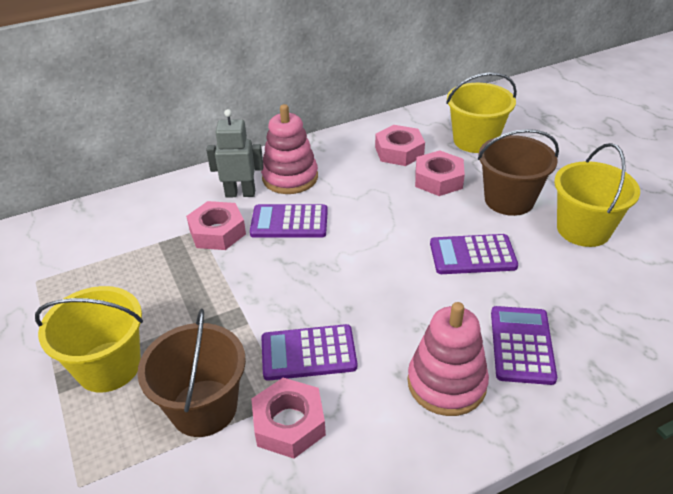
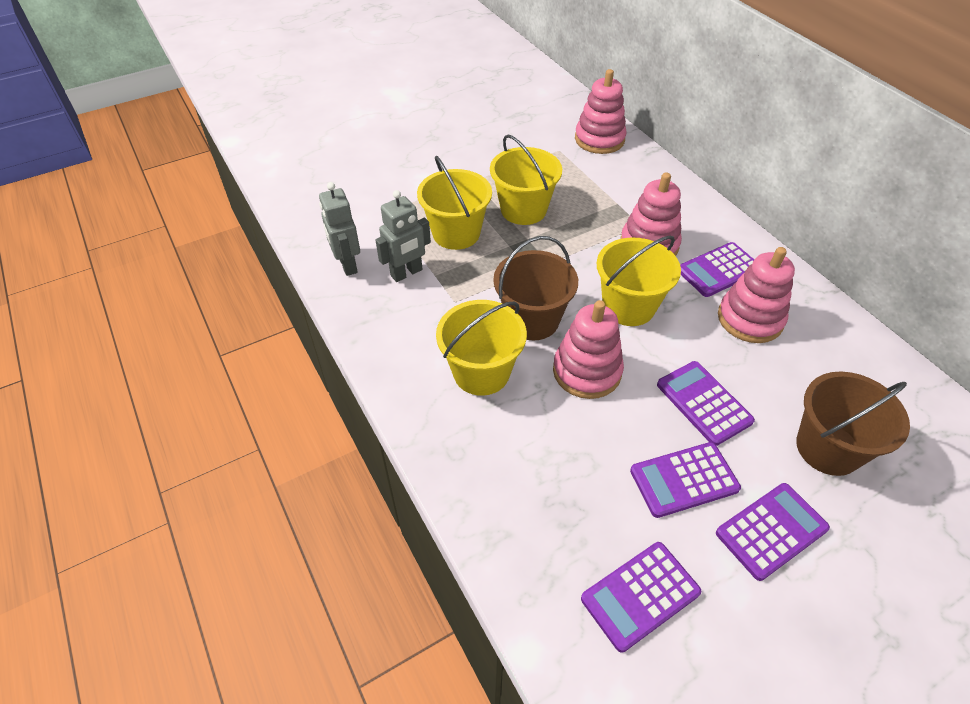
grey robot: 1 -> 2
pink nut: 4 -> 0
pink stacking toy: 2 -> 4
purple calculator: 4 -> 5
yellow bucket: 3 -> 4

